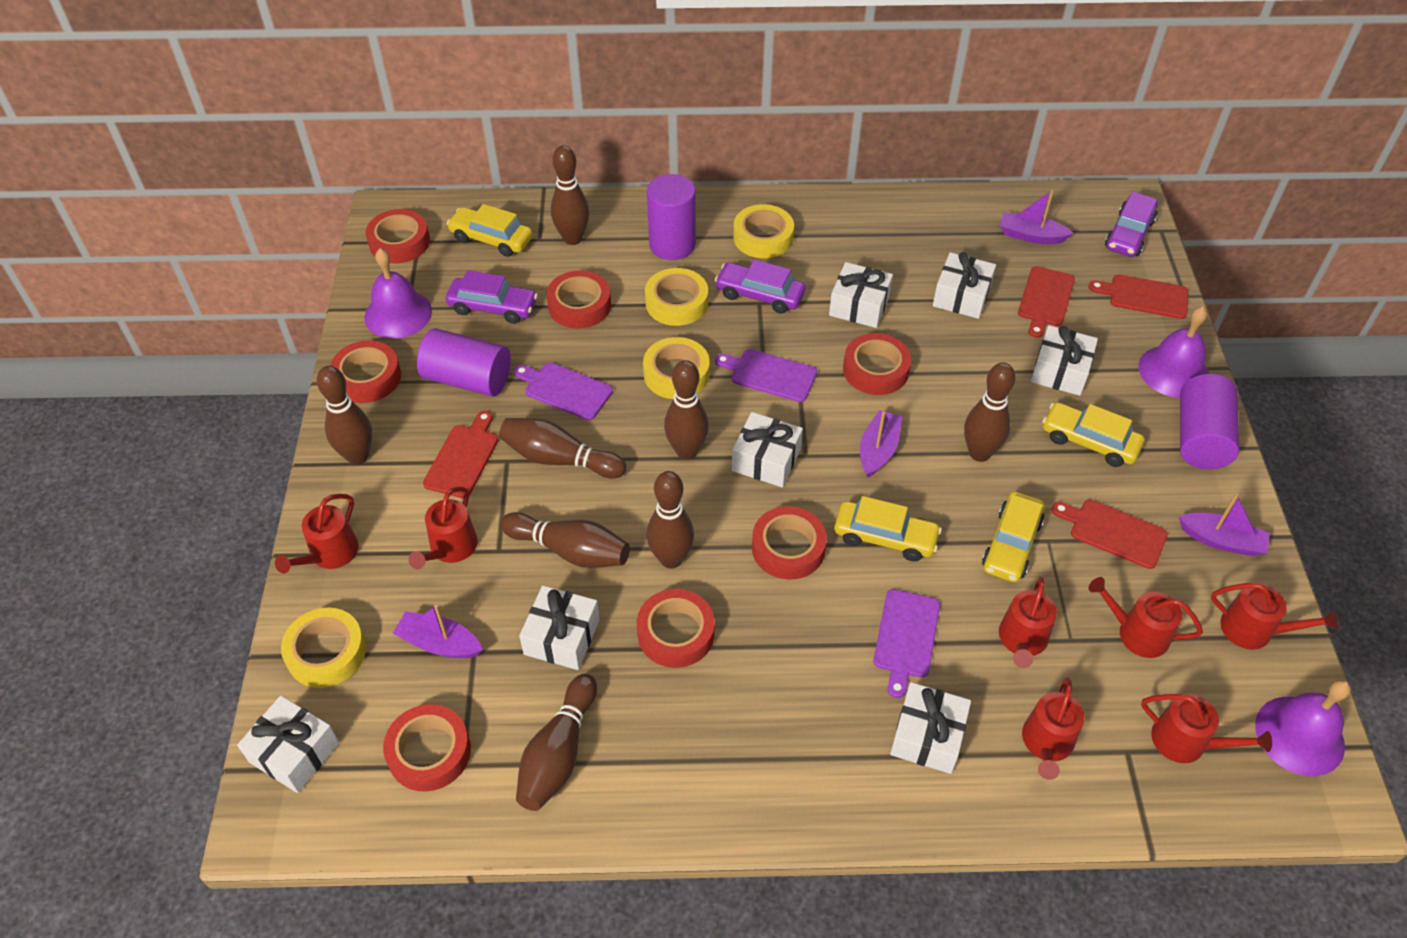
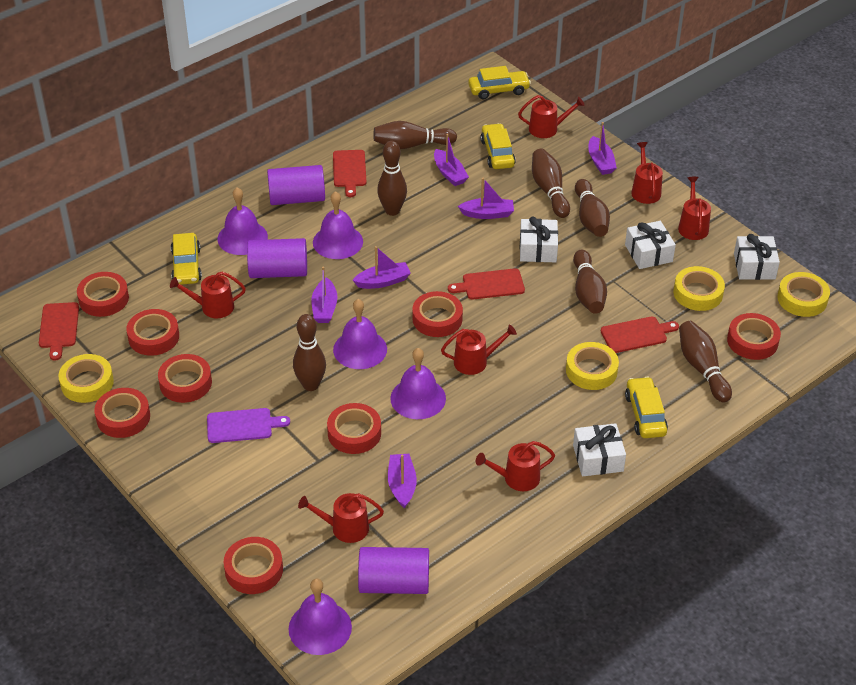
brown bowling pin: 8 -> 7
purple bell: 3 -> 5
purple boat: 4 -> 6
purple car: 3 -> 0
purple cutting board: 3 -> 1
red tape: 7 -> 8
white gift: 7 -> 4

